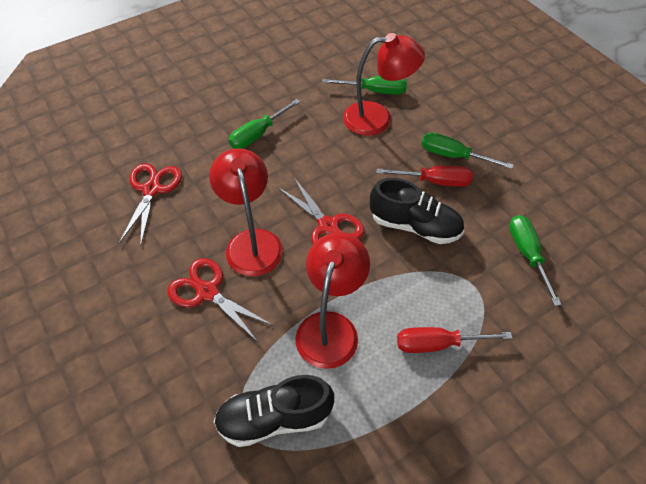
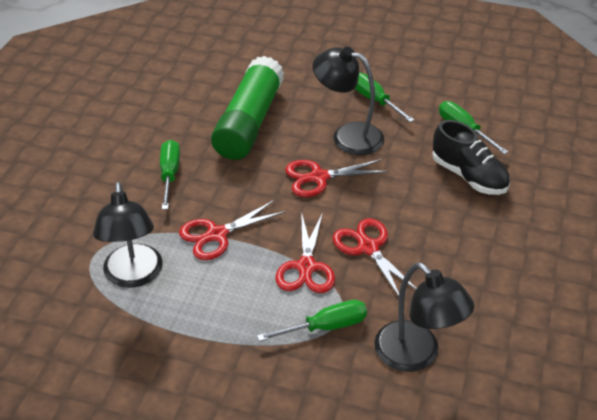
black lamp: 0 -> 3
black shoe: 2 -> 1
green glue stick: 0 -> 1
red lamp: 3 -> 0
red scissors: 3 -> 4
red screwdriver: 2 -> 0

